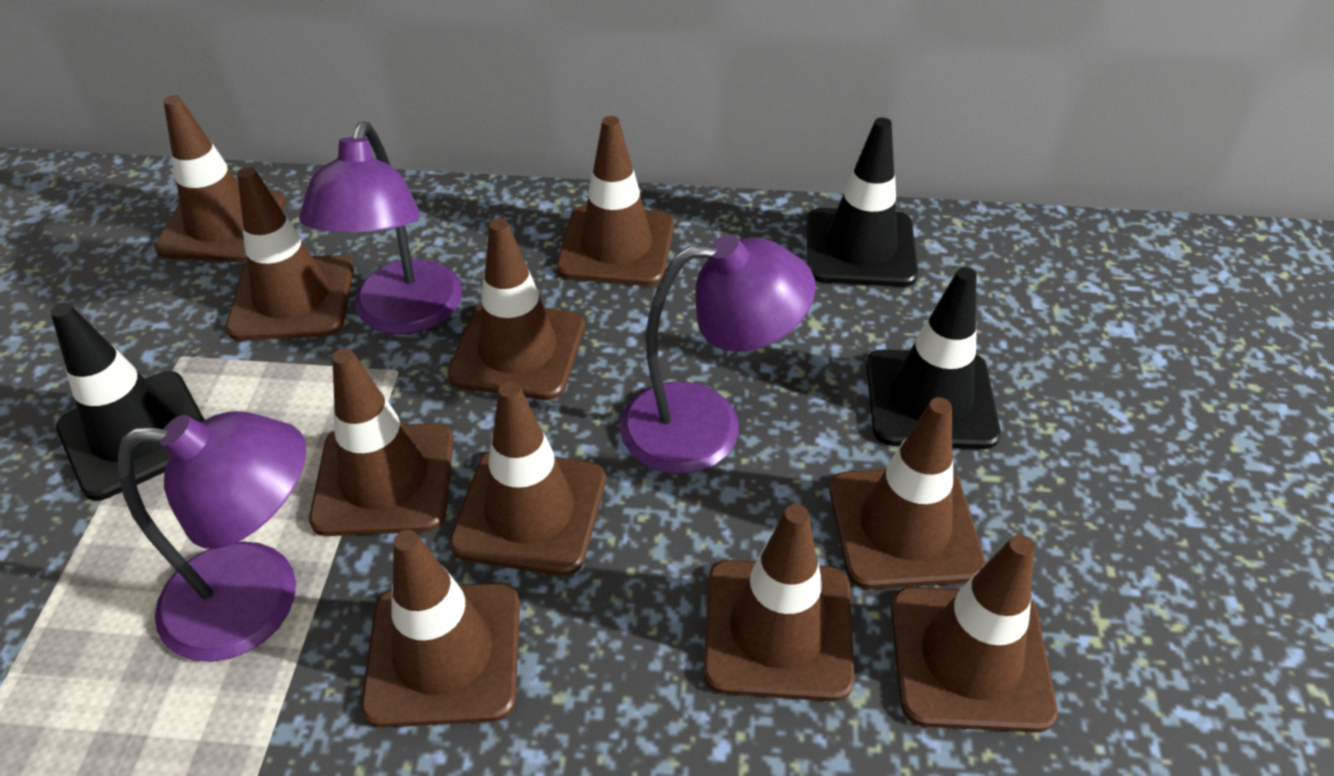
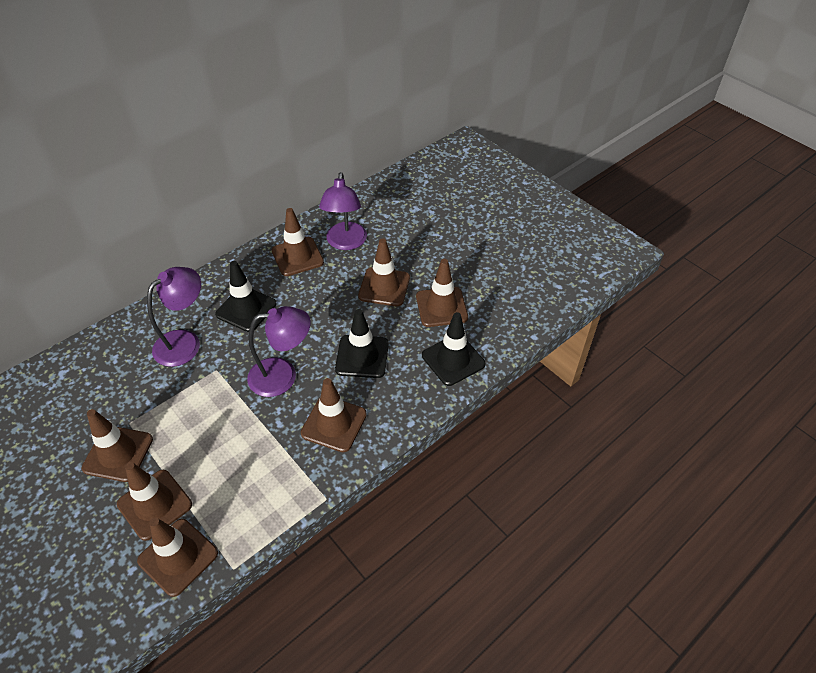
brown traffic cone: 10 -> 7

